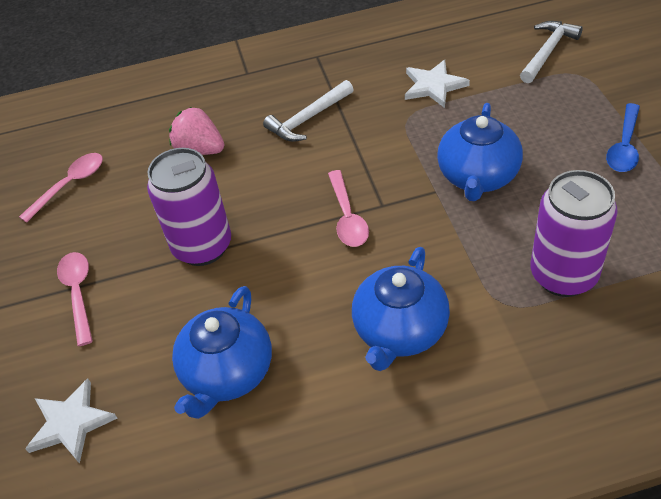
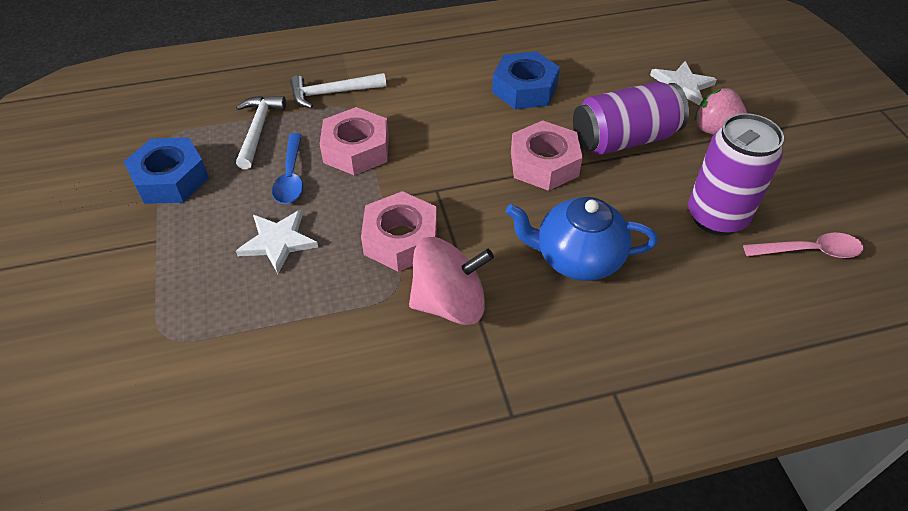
blue nut: 0 -> 2
blue teapot: 3 -> 1
pink nut: 0 -> 3
pink spinning top: 0 -> 1
pink spoon: 3 -> 1

